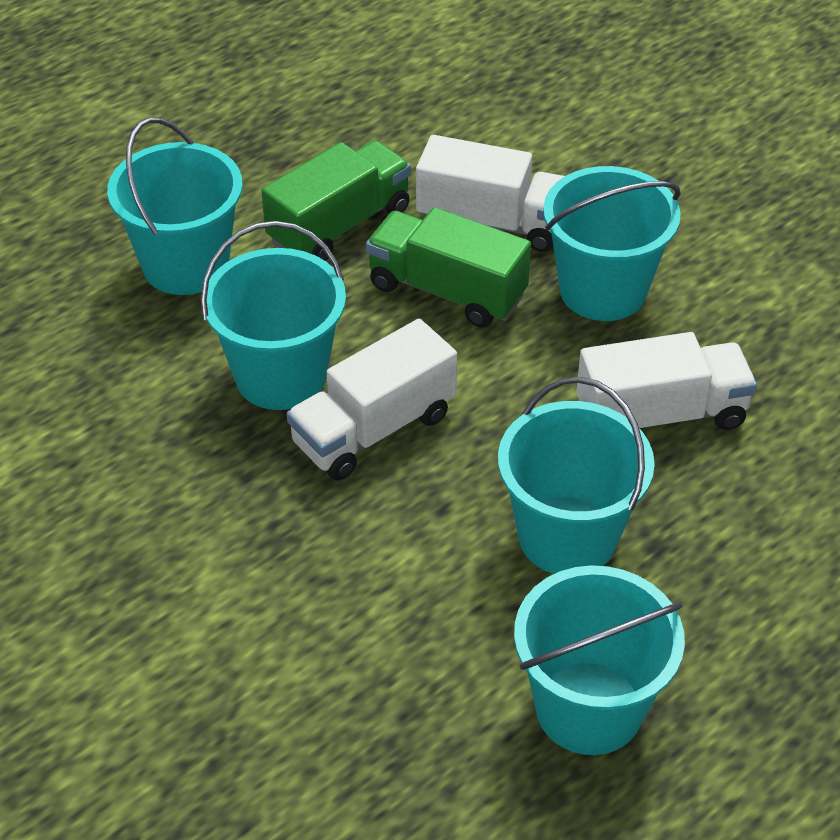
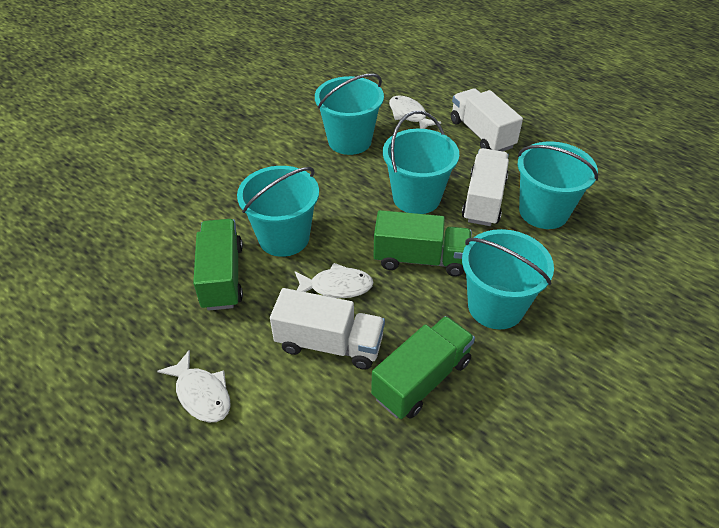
green truck: 2 -> 3
white fish: 0 -> 3

